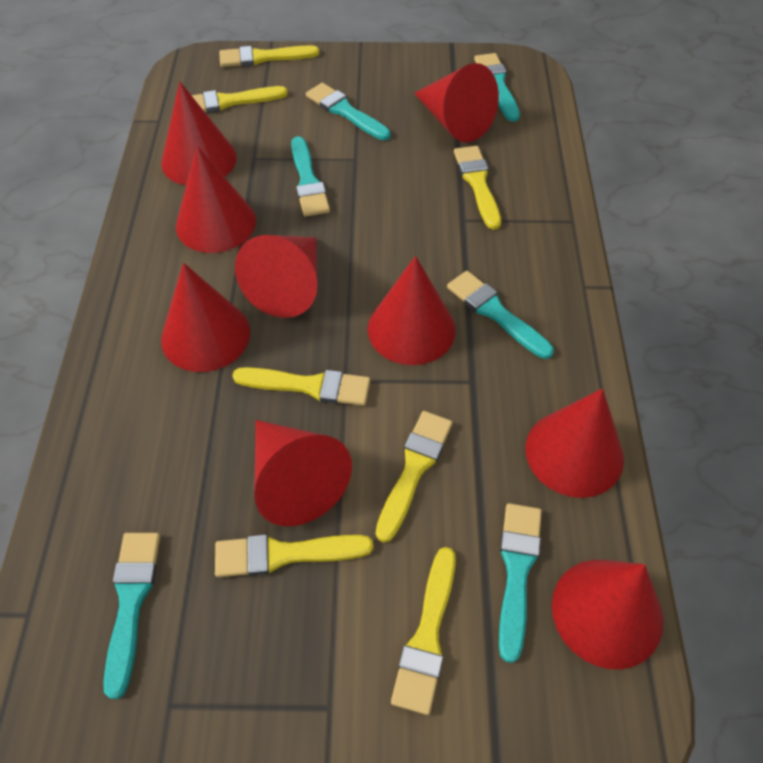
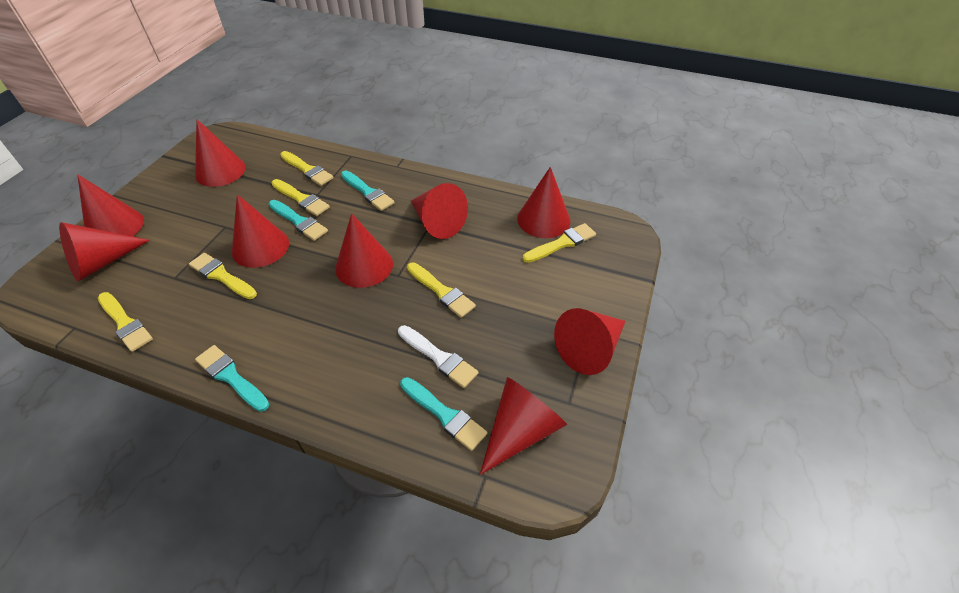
turquoise brush: 6 -> 4
white brush: 0 -> 1
yellow brush: 7 -> 6

